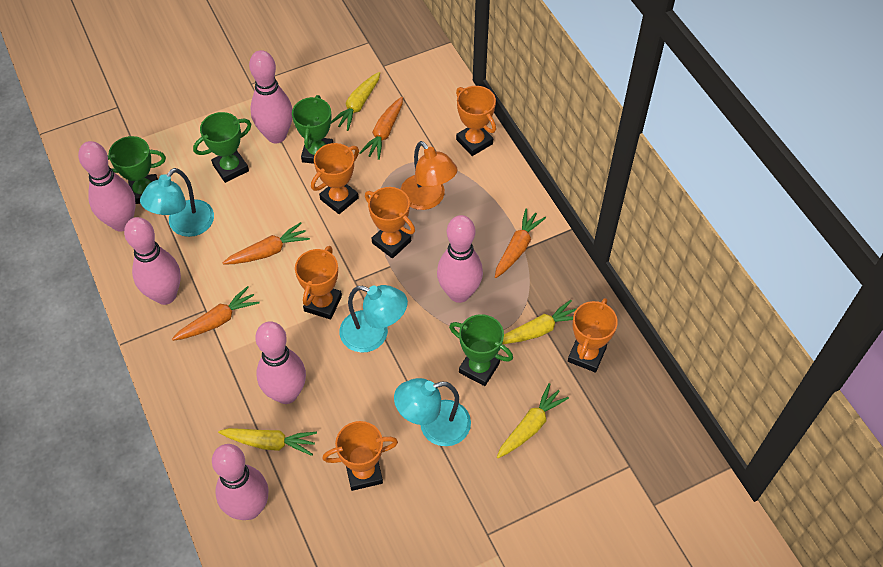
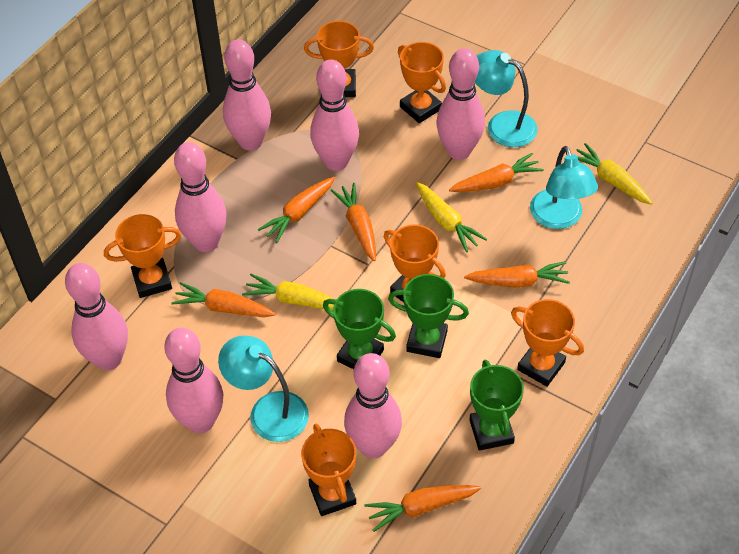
green trophy: 4 -> 3
orange carrot: 4 -> 6
orange lamp: 1 -> 0
pink bowling pin: 6 -> 7
yellow carrot: 4 -> 3

